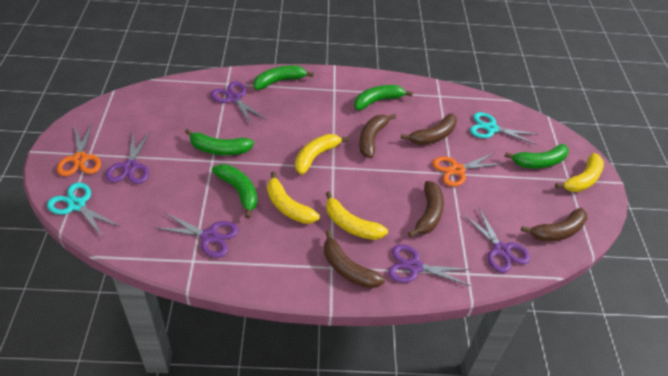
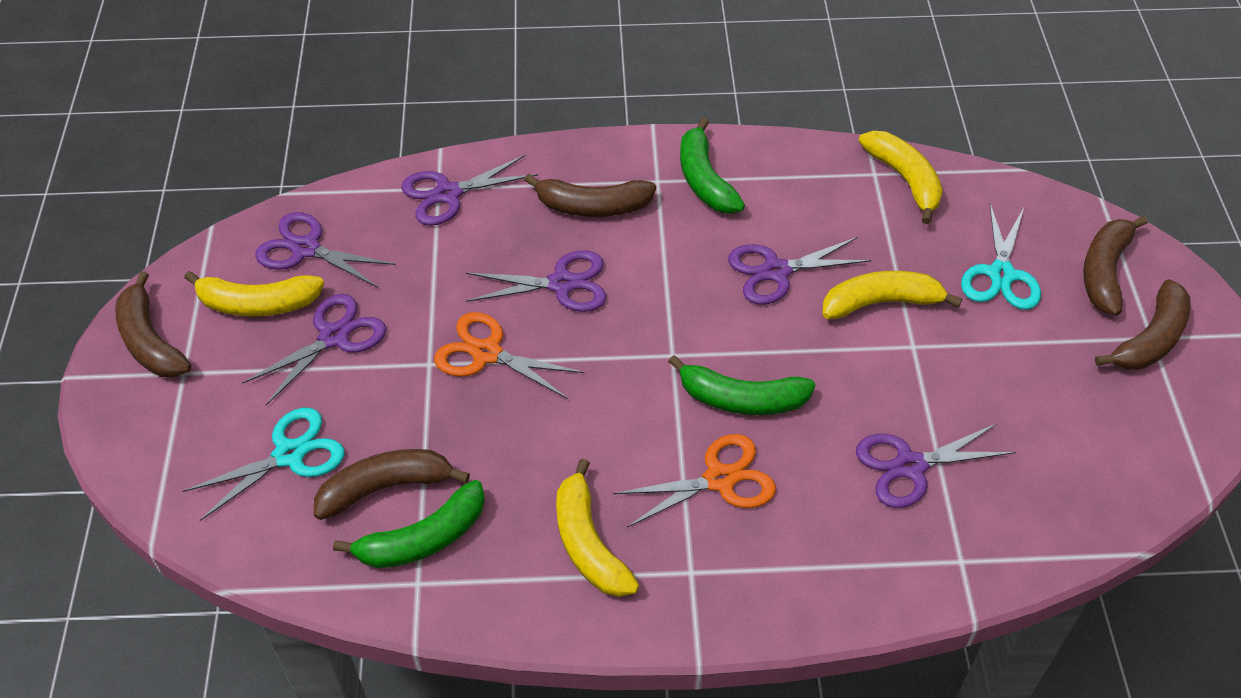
green banana: 5 -> 3
purple scissors: 5 -> 6

